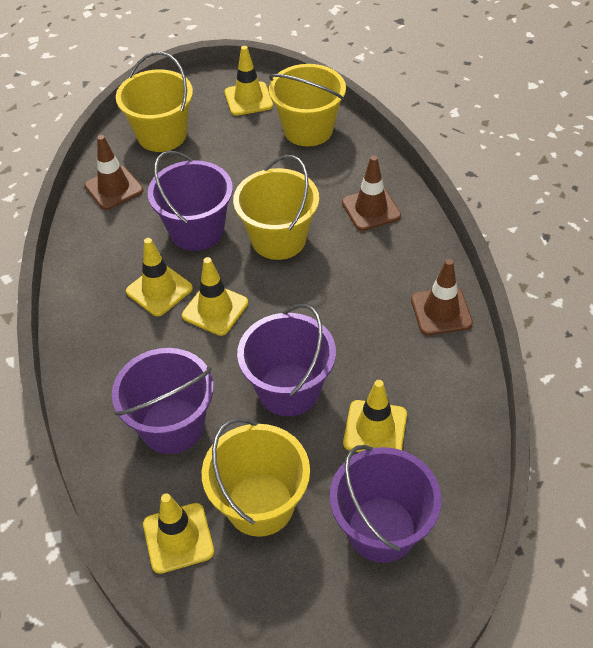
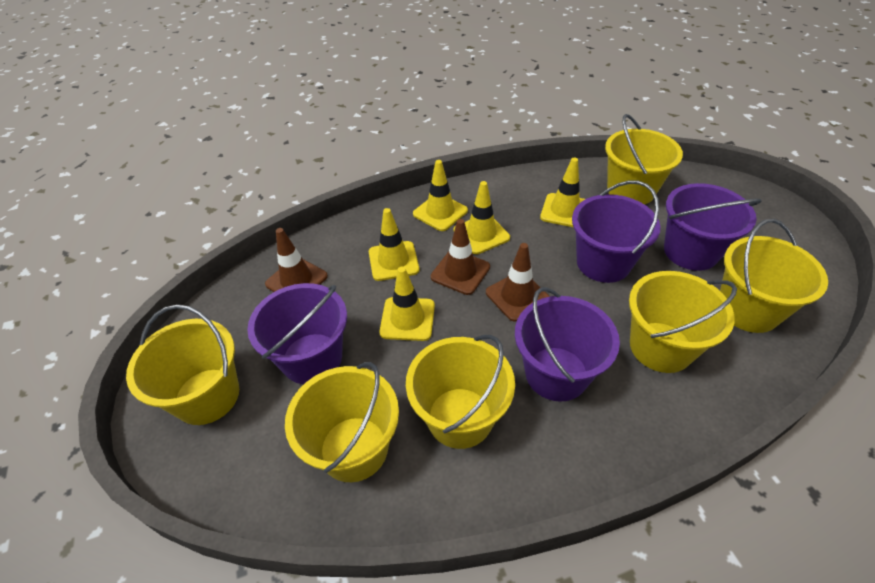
yellow bucket: 4 -> 6

